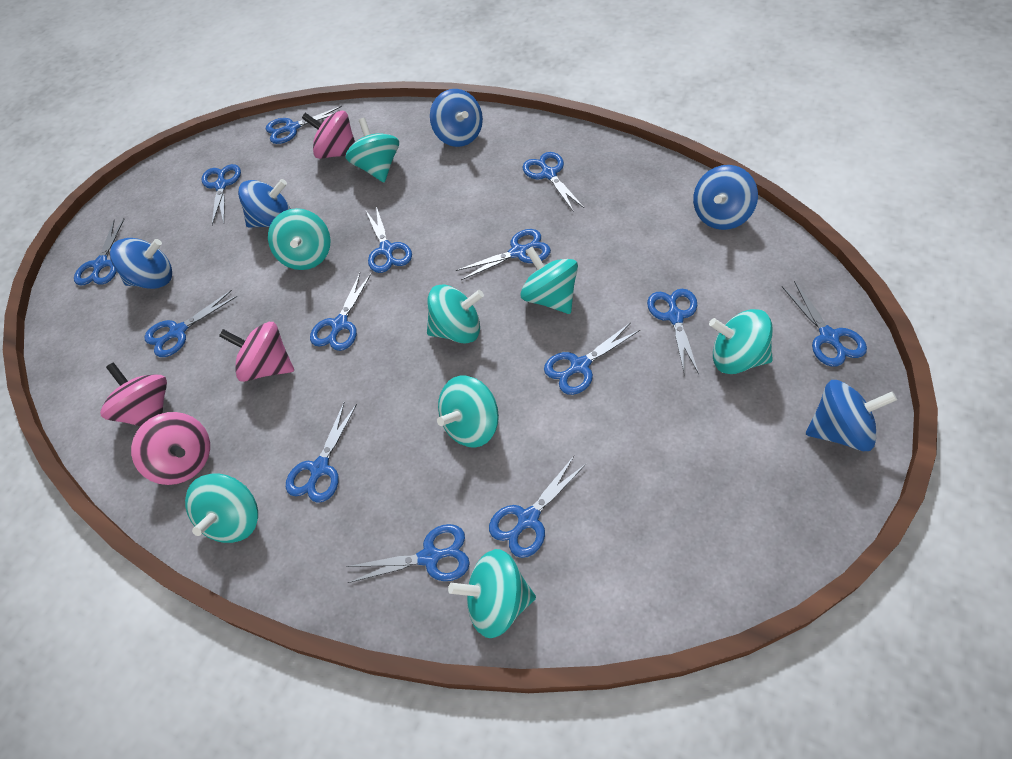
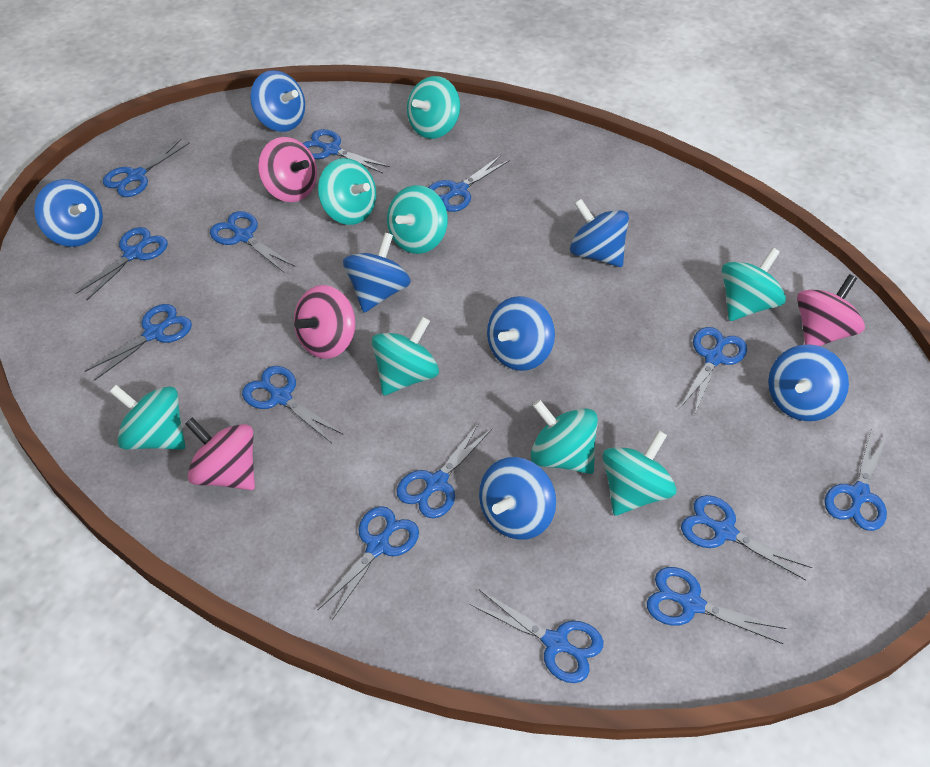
blue spinning top: 5 -> 7

